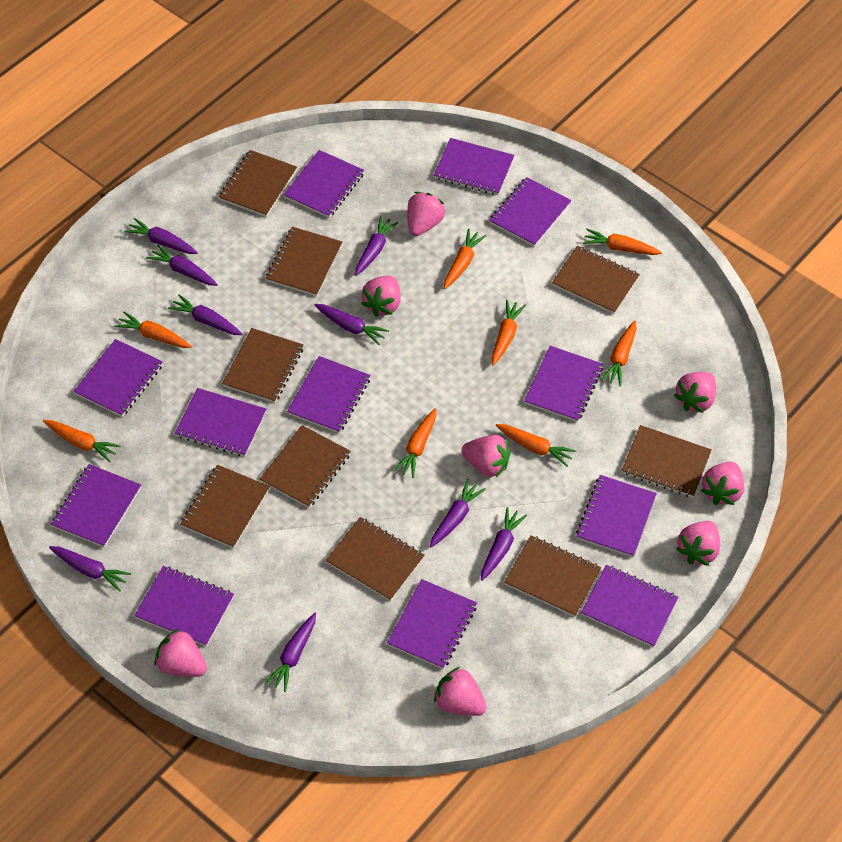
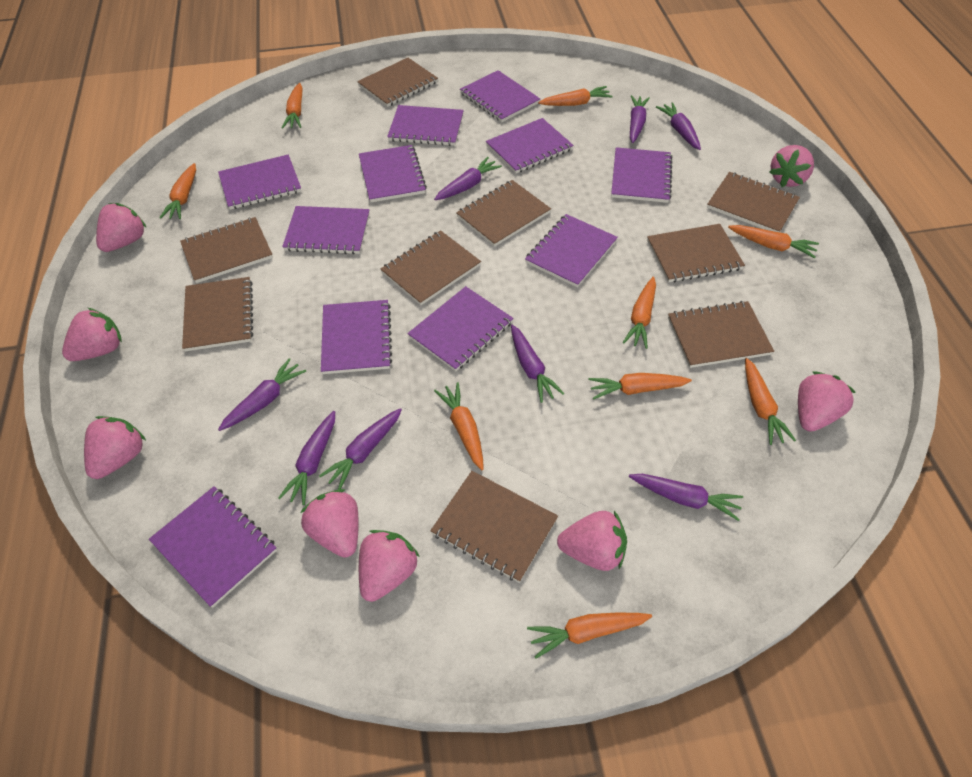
orange carrot: 8 -> 9
purple carrot: 9 -> 8
purple notebook: 12 -> 11

